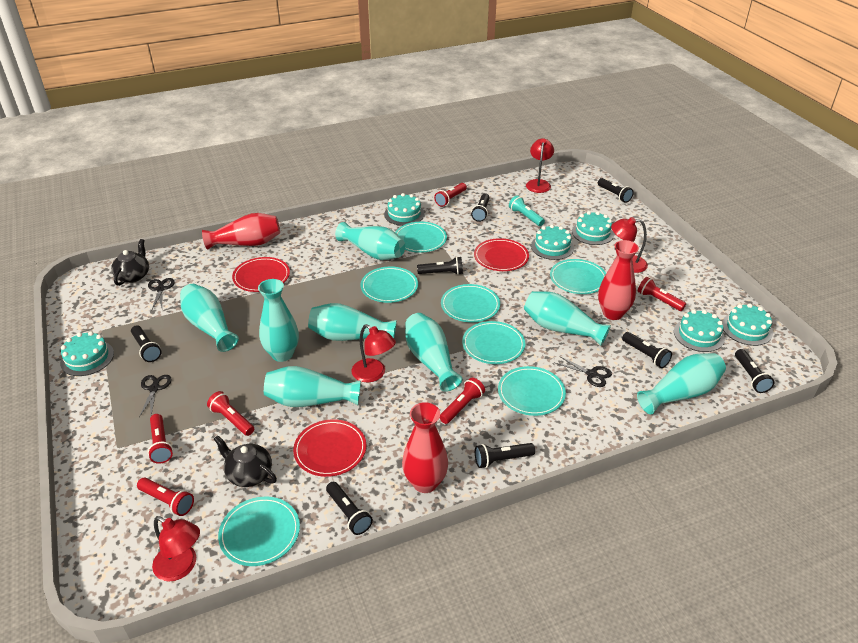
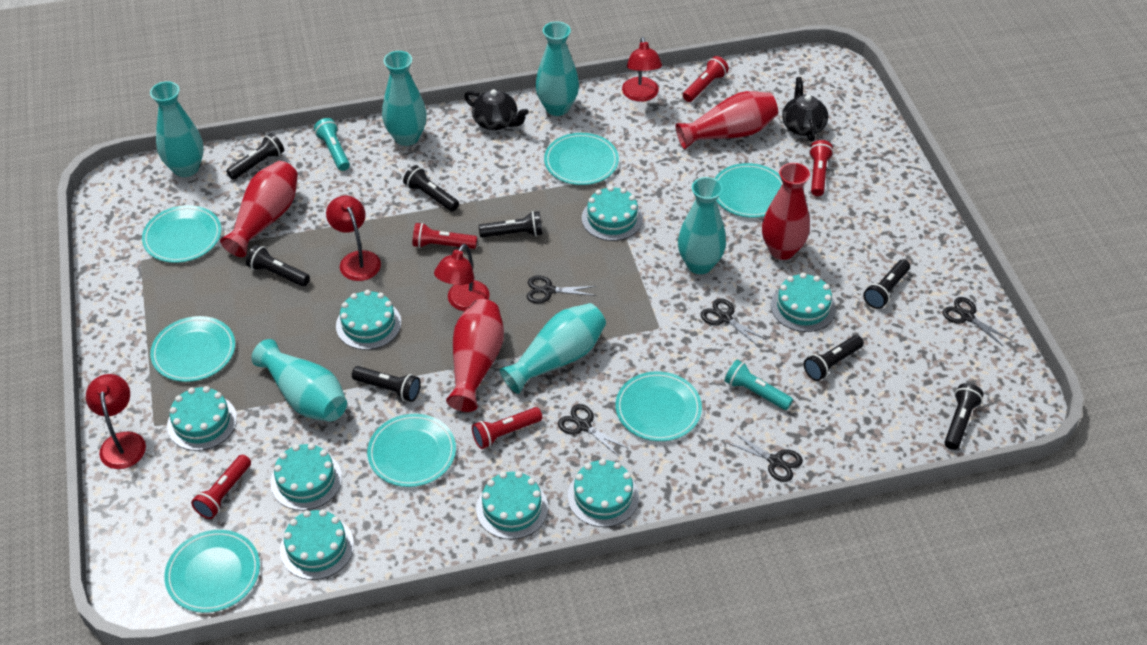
black scissors: 3 -> 5
red flashlight: 6 -> 5
red plate: 3 -> 0
red vase: 3 -> 4
turquoise cake: 6 -> 8
turquoise flashlight: 1 -> 2
turquoise vase: 8 -> 6

